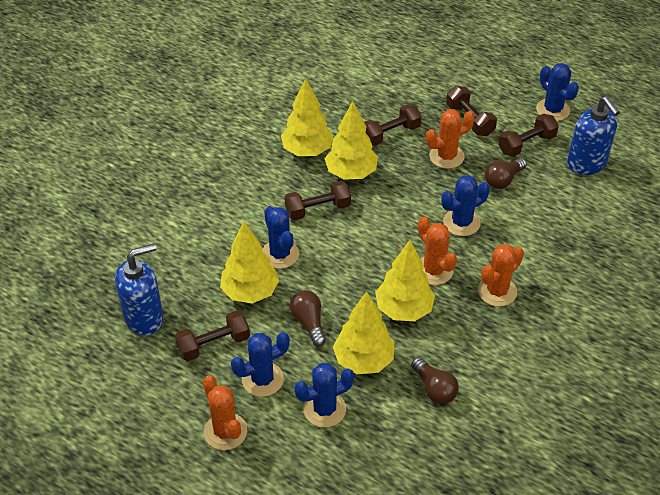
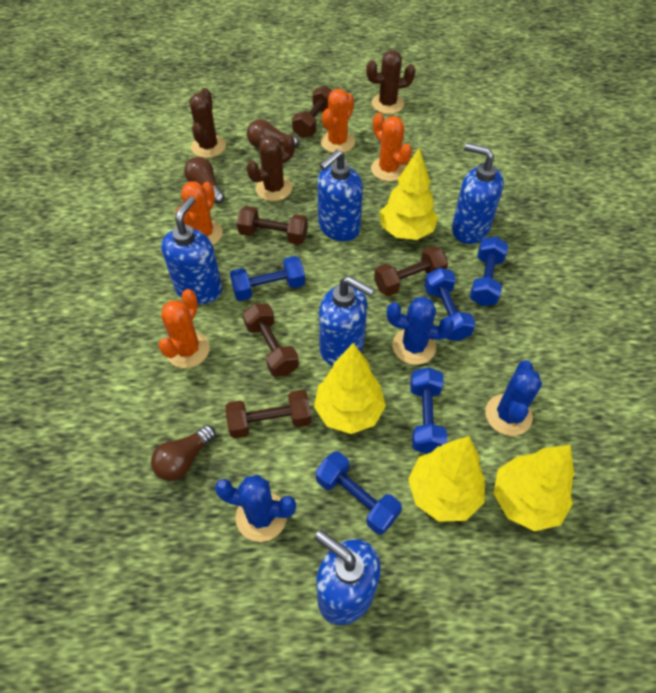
blue cactus: 5 -> 3
blue dumbbell: 0 -> 5
blue soap dispenser: 2 -> 5
brown cactus: 0 -> 3
yellow tree: 5 -> 4

